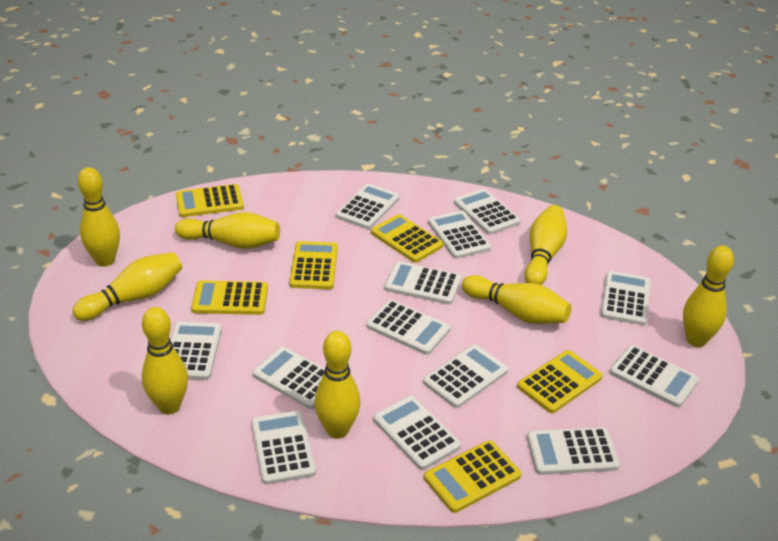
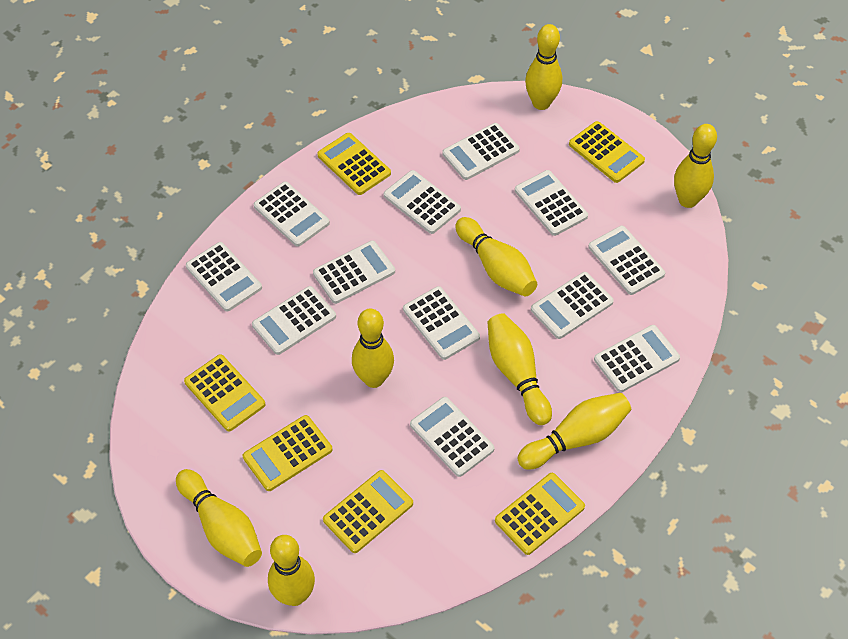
white calculator: 13 -> 12

